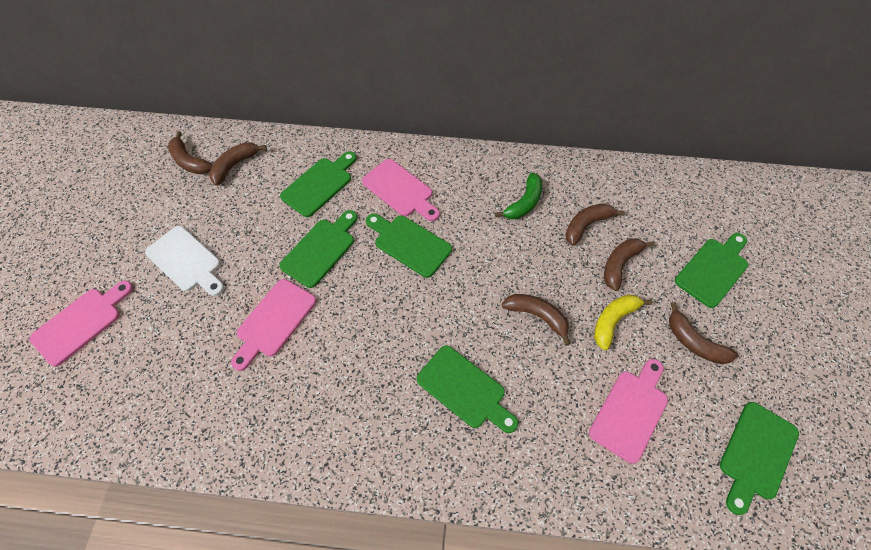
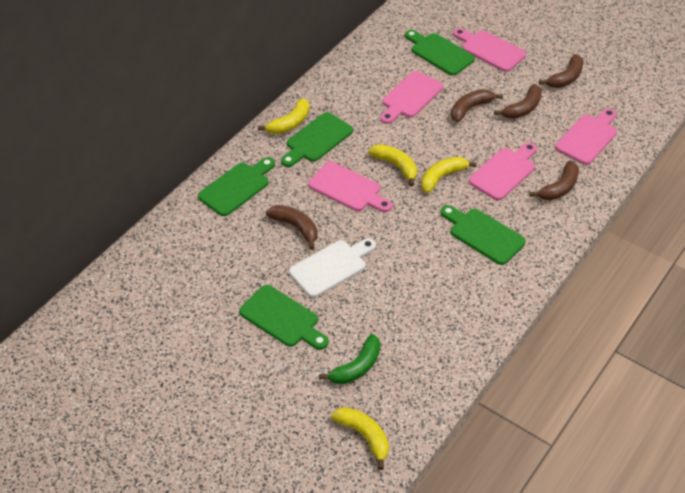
brown banana: 6 -> 5
green cutting board: 6 -> 5
pink cutting board: 4 -> 5
yellow banana: 1 -> 4

